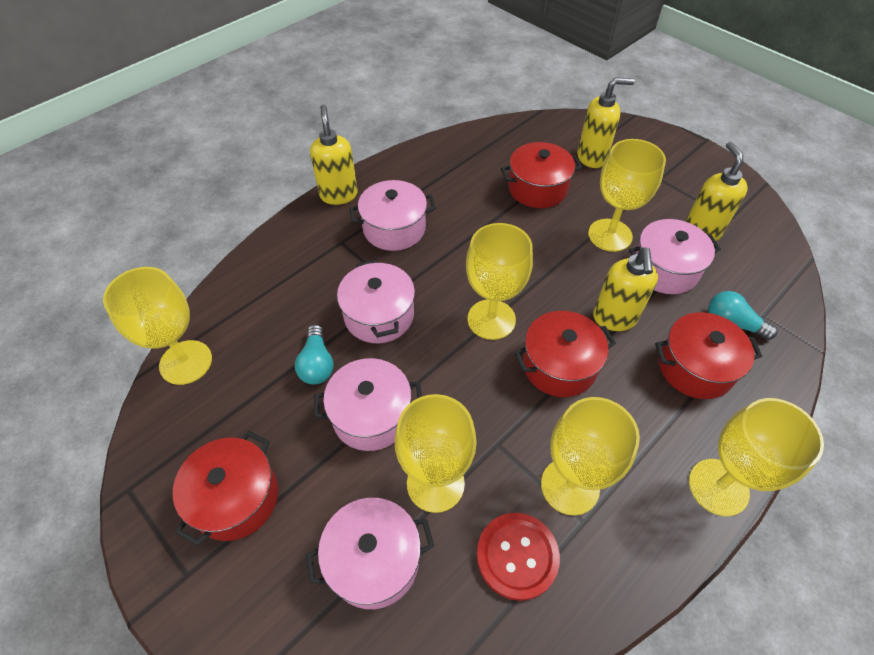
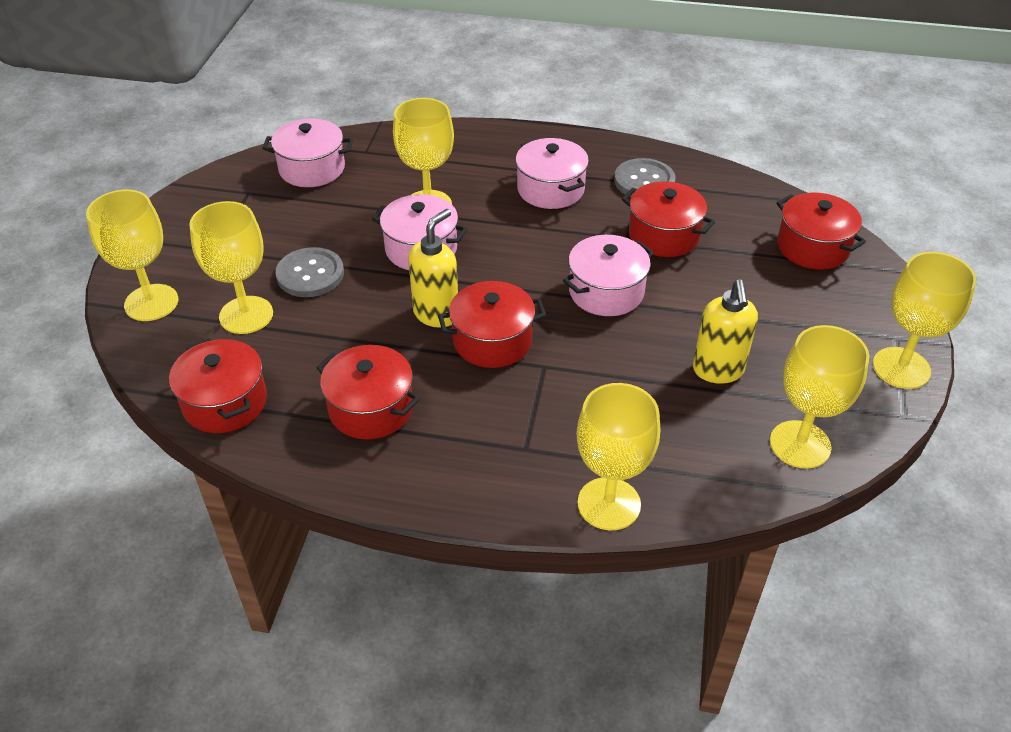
grey button: 0 -> 2
pink pot: 5 -> 4
red button: 1 -> 0
red pot: 4 -> 5
turquoise light bulb: 2 -> 0
yellow soap dispenser: 4 -> 2

